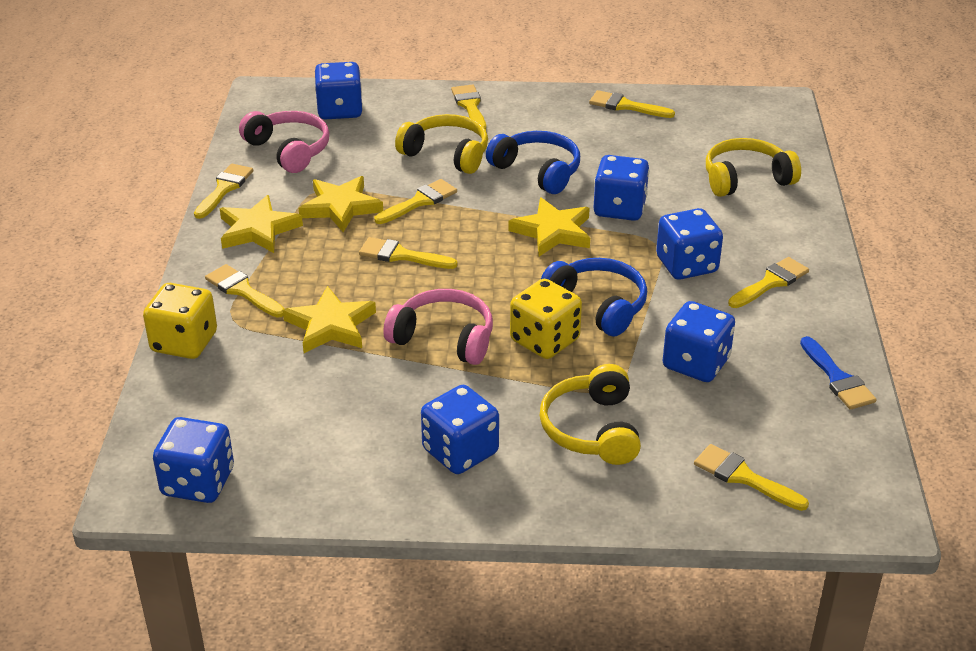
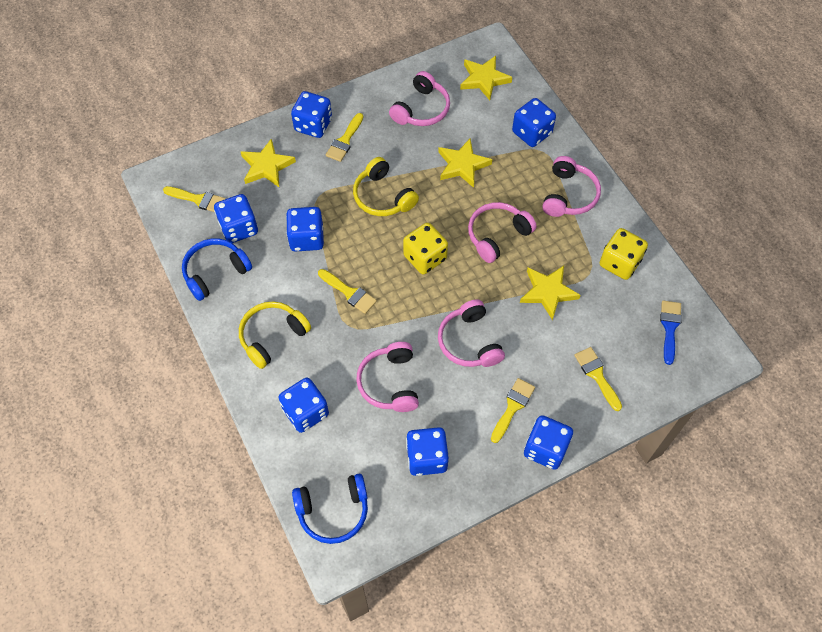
blue dice: 6 -> 7
pink headphones: 2 -> 5
yellow brush: 8 -> 5
yellow headphones: 3 -> 2

